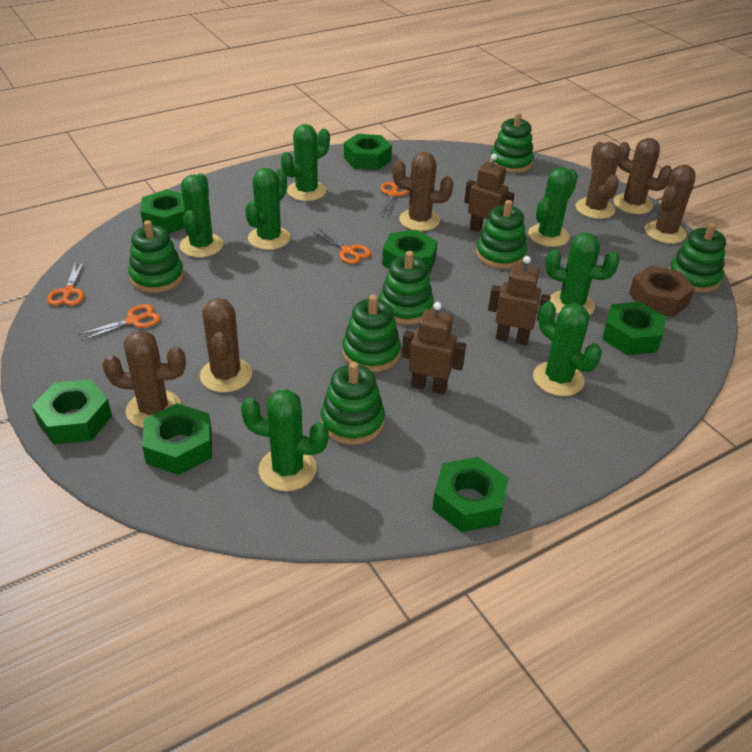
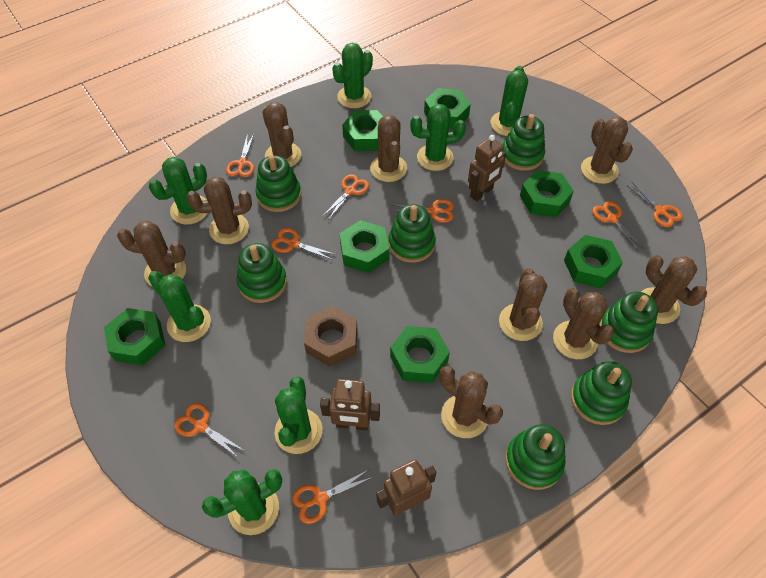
brown cactus: 6 -> 9
orange scissors: 4 -> 8

